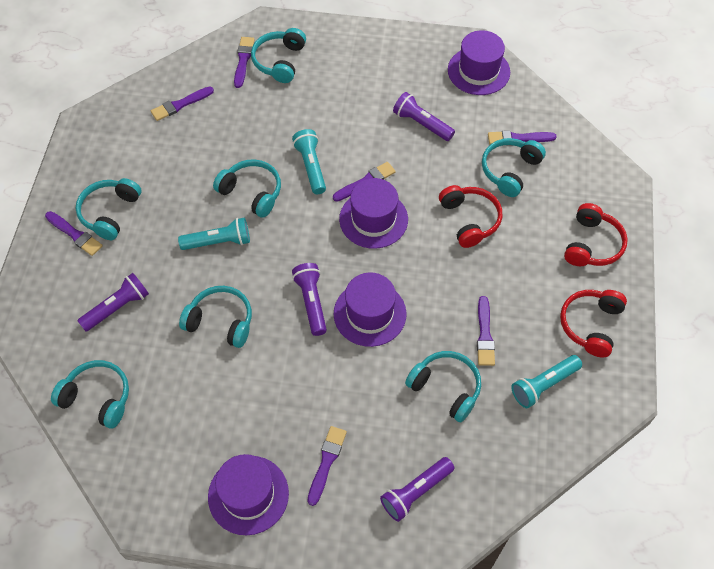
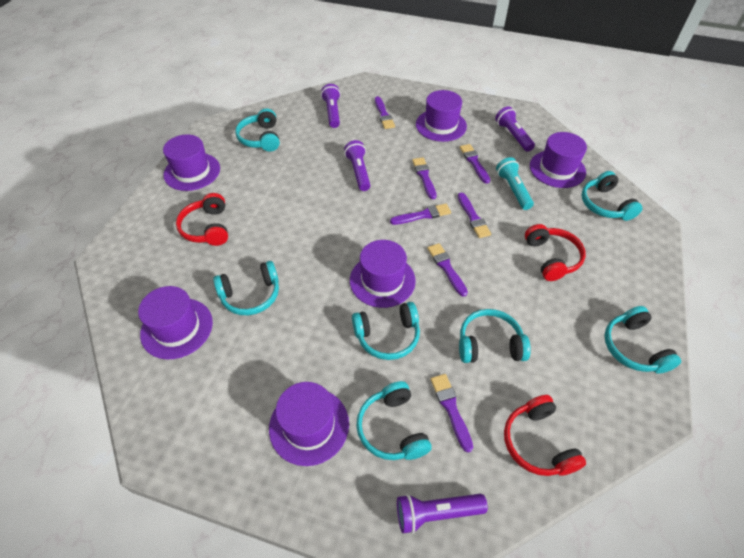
purple hat: 4 -> 6
turquoise flashlight: 3 -> 1

